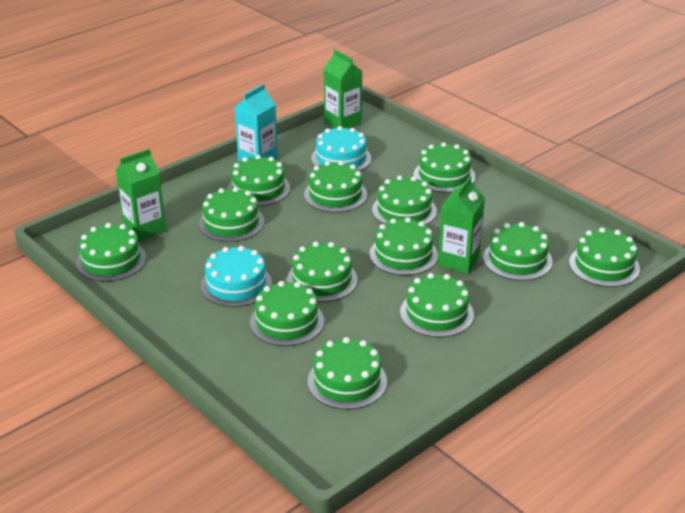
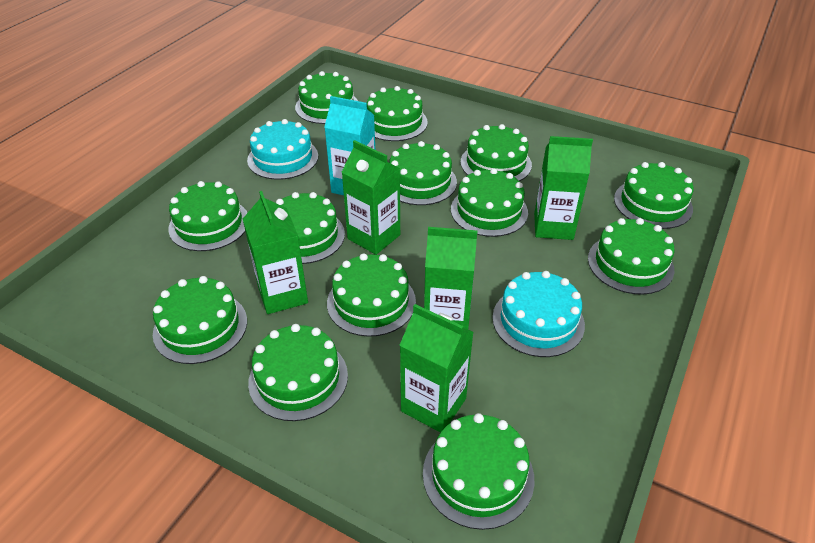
green carton: 3 -> 5

